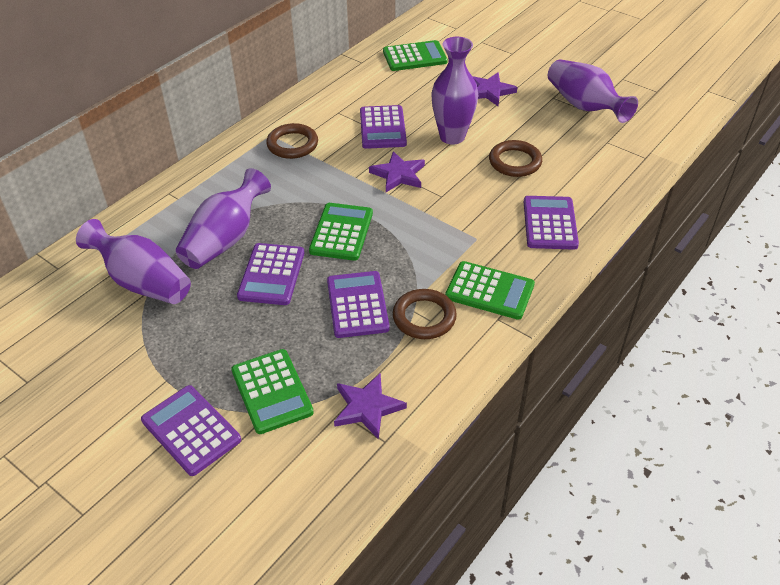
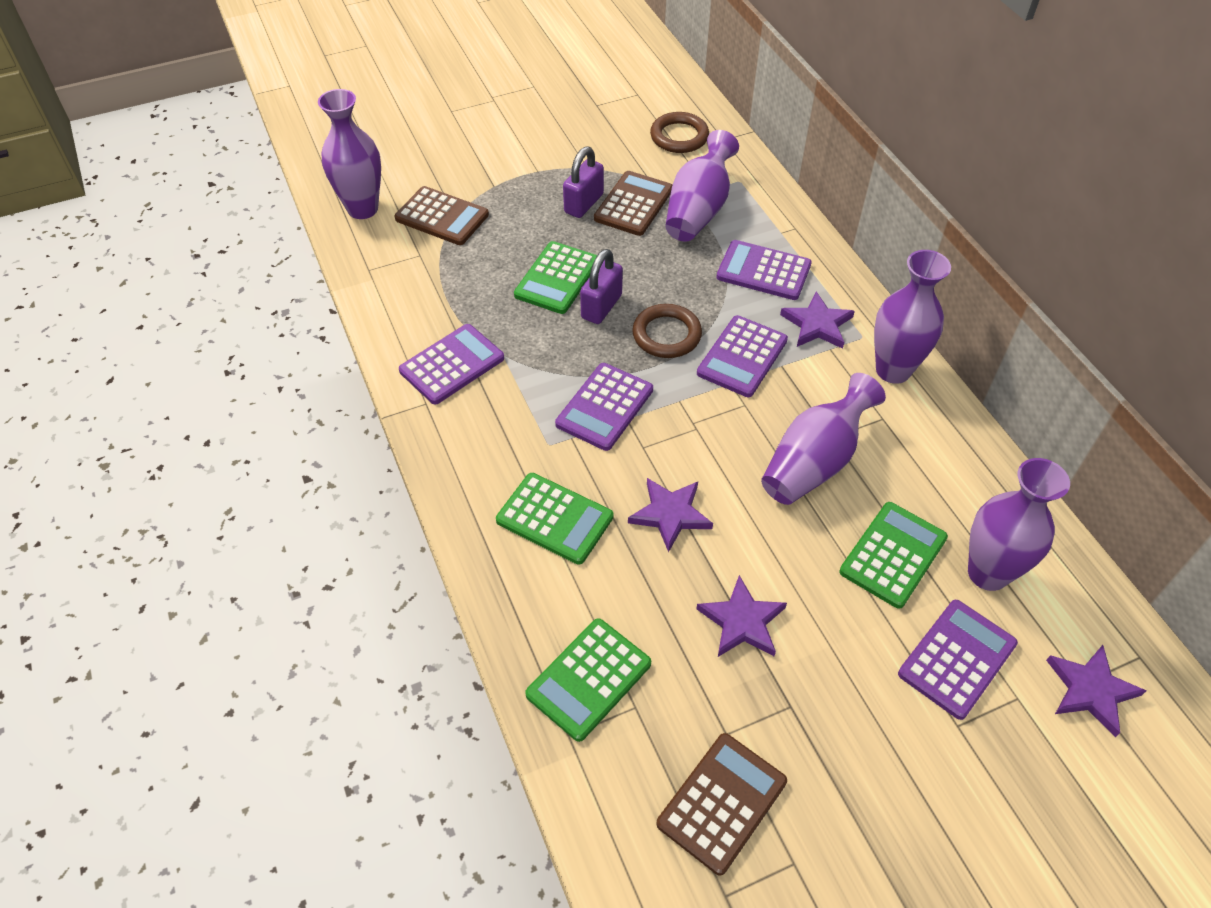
brown calculator: 0 -> 3
brown ring: 3 -> 2
purple padlock: 0 -> 2
purple star: 3 -> 4
purple vase: 4 -> 5

